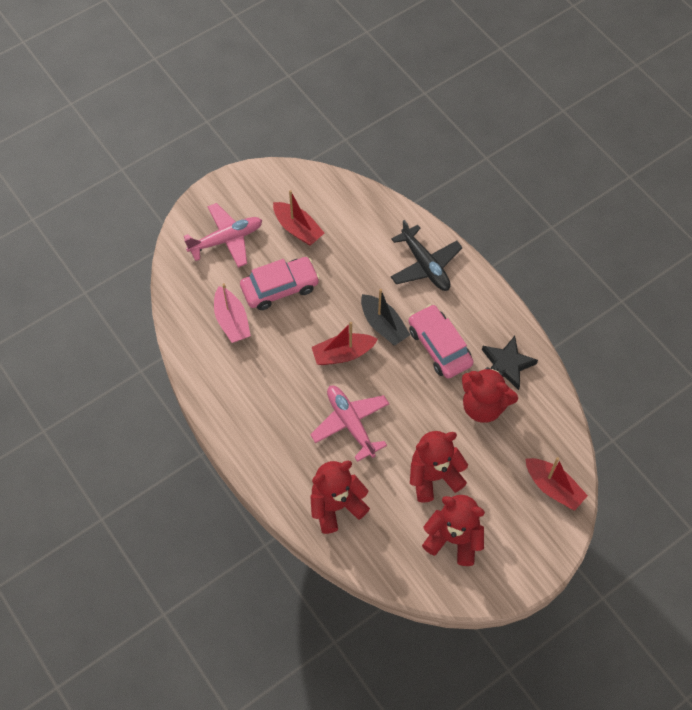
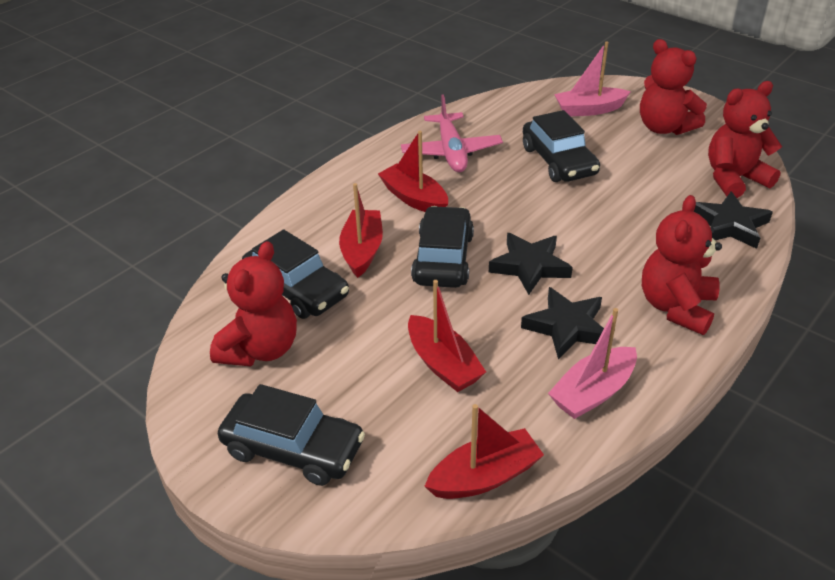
black boat: 1 -> 0
black car: 0 -> 4
black plane: 1 -> 0
black star: 1 -> 3
pink boat: 1 -> 2
pink car: 2 -> 0
pink plane: 2 -> 1
red boat: 3 -> 4

